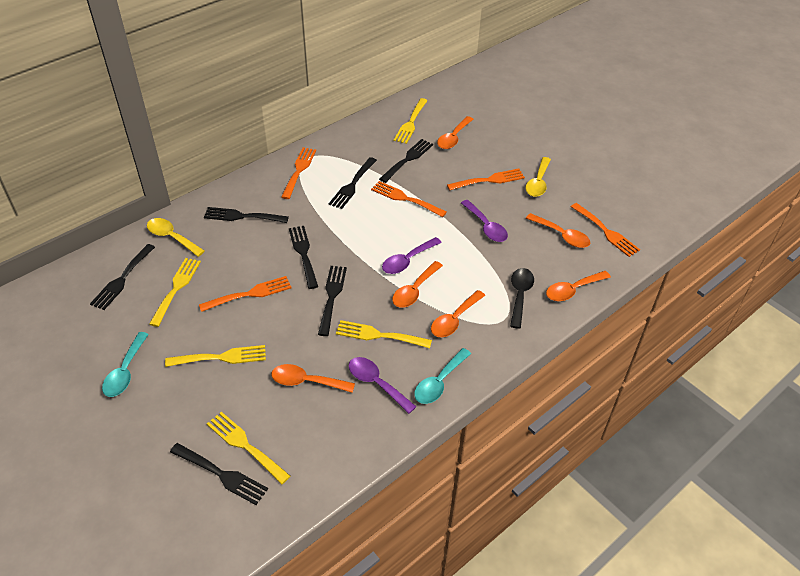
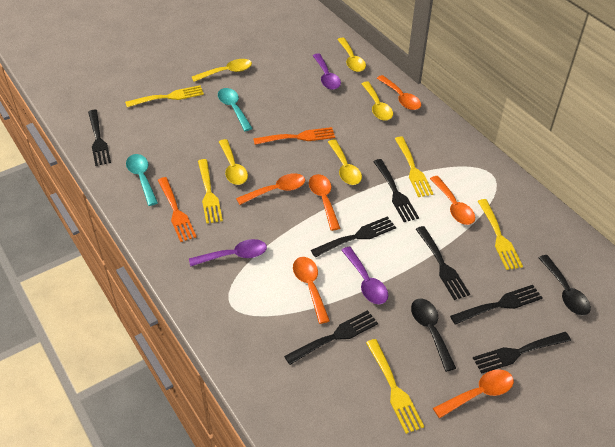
black spoon: 1 -> 2
orange fork: 5 -> 2
yellow spoon: 2 -> 5

